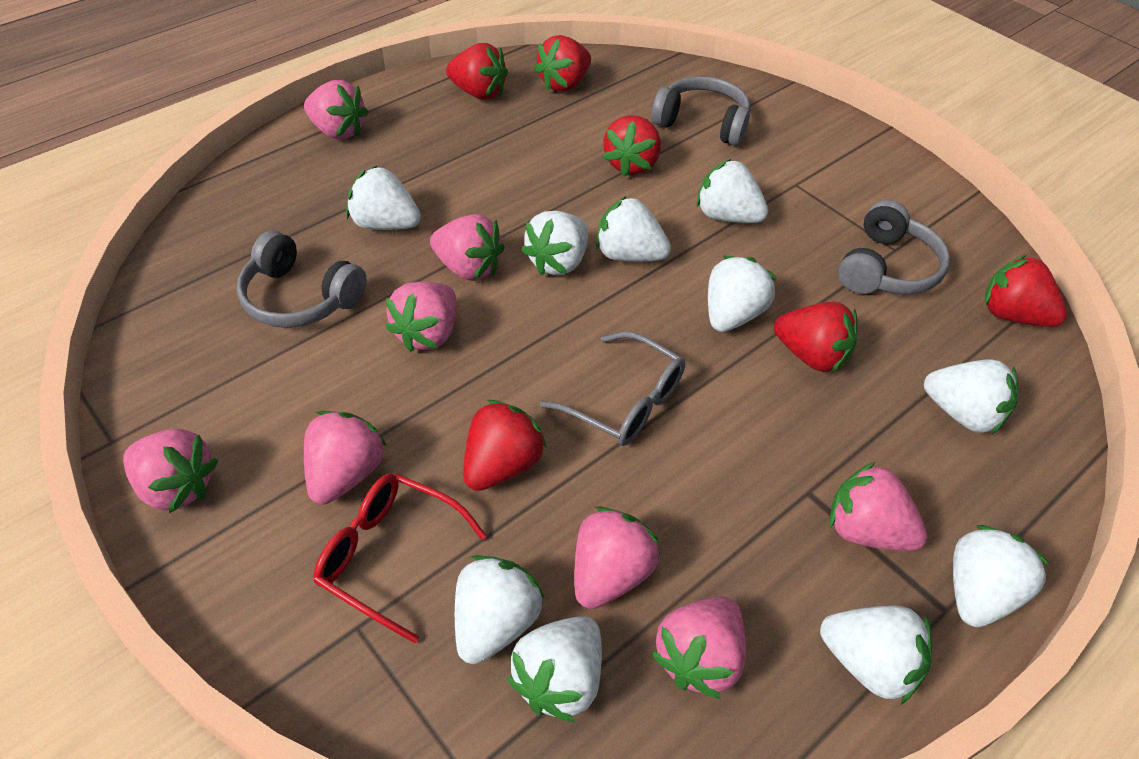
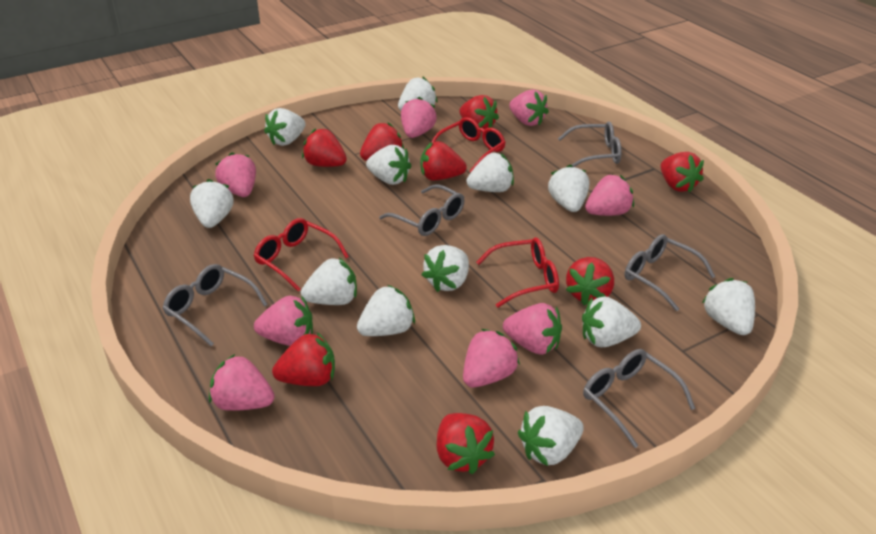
grey glasses: 1 -> 5
grey headphones: 3 -> 0
red glasses: 1 -> 3
red strawberry: 6 -> 8
white strawberry: 10 -> 12

